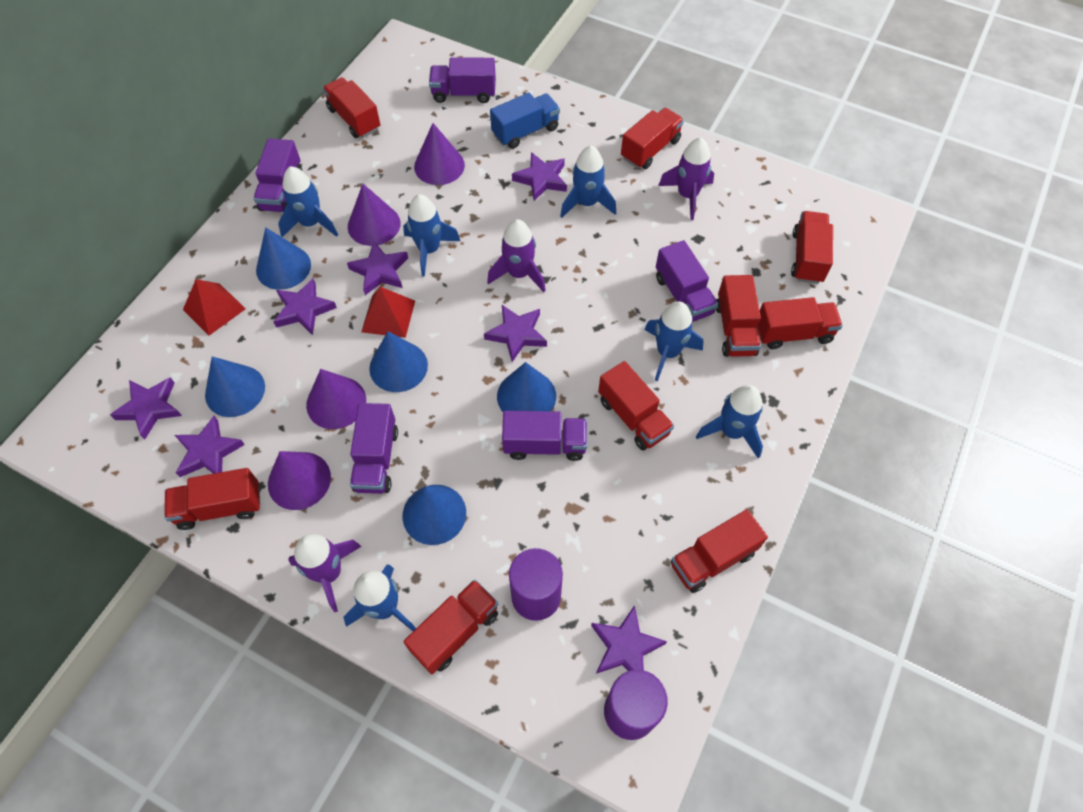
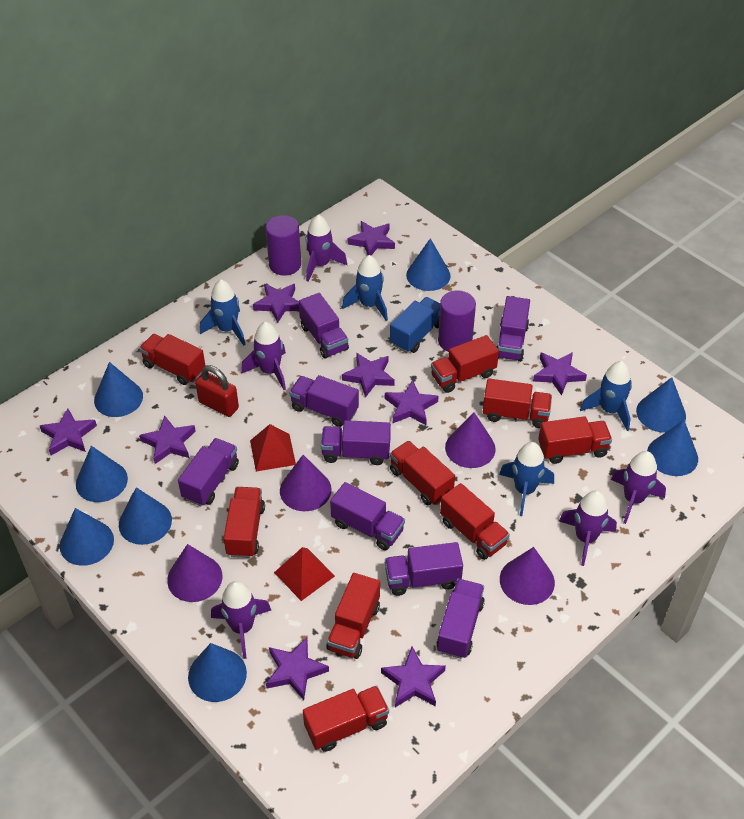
blue cone: 5 -> 8
blue rocket: 6 -> 4
purple rocket: 3 -> 5
purple star: 7 -> 9
purple truck: 5 -> 8
red padlock: 0 -> 1

